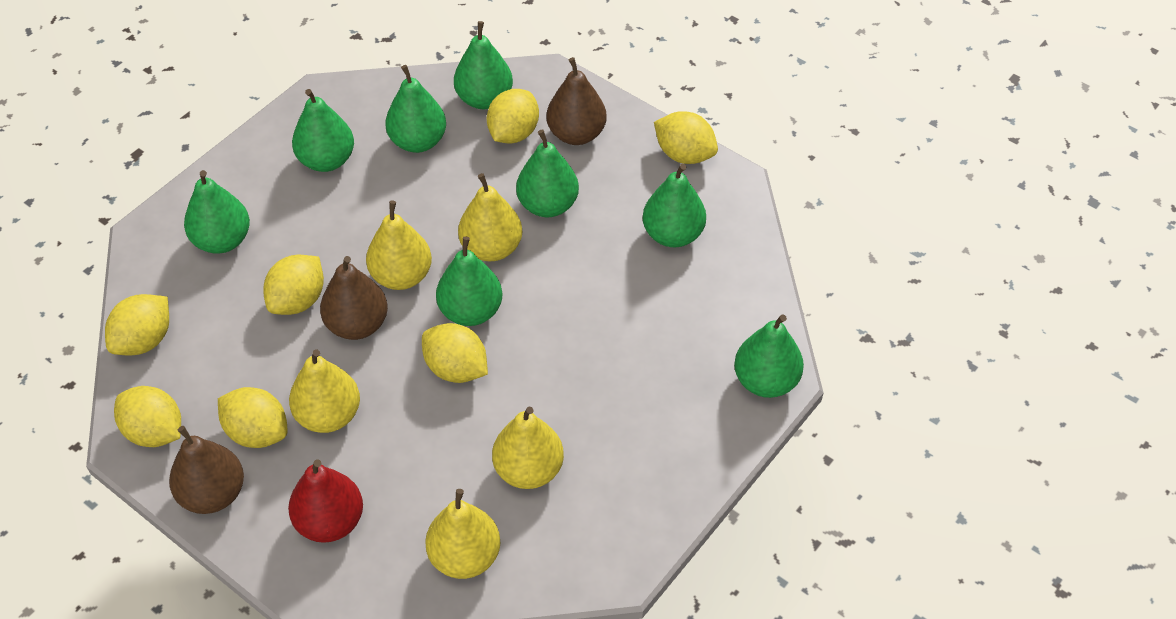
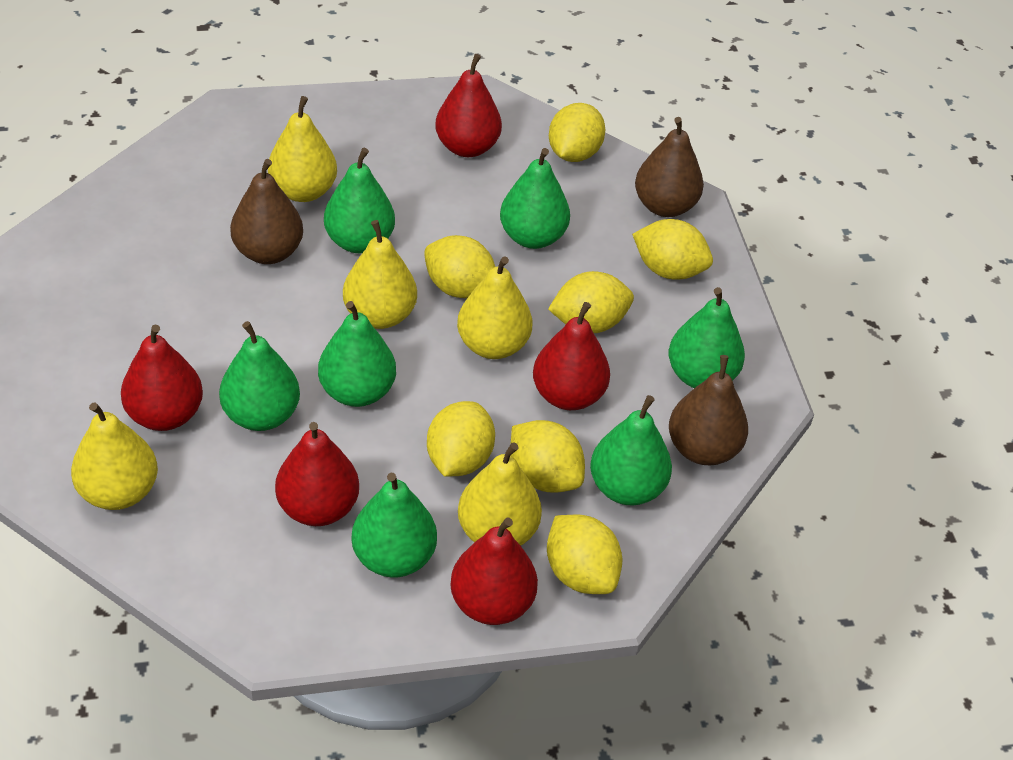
green pear: 8 -> 7
red pear: 1 -> 5

